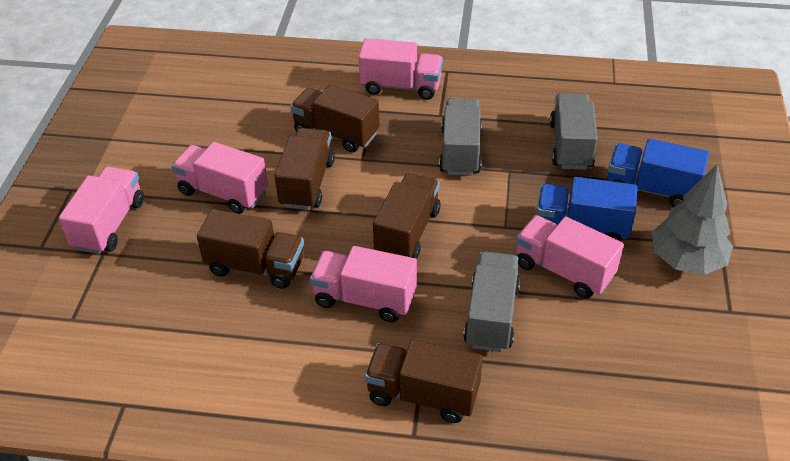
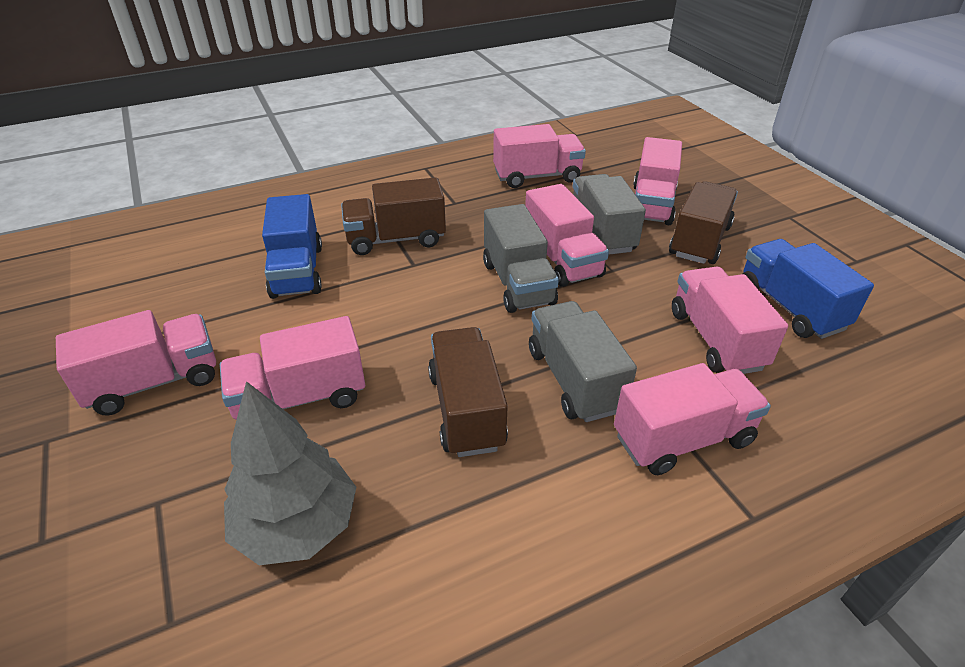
brown truck: 5 -> 3
pink truck: 5 -> 7

